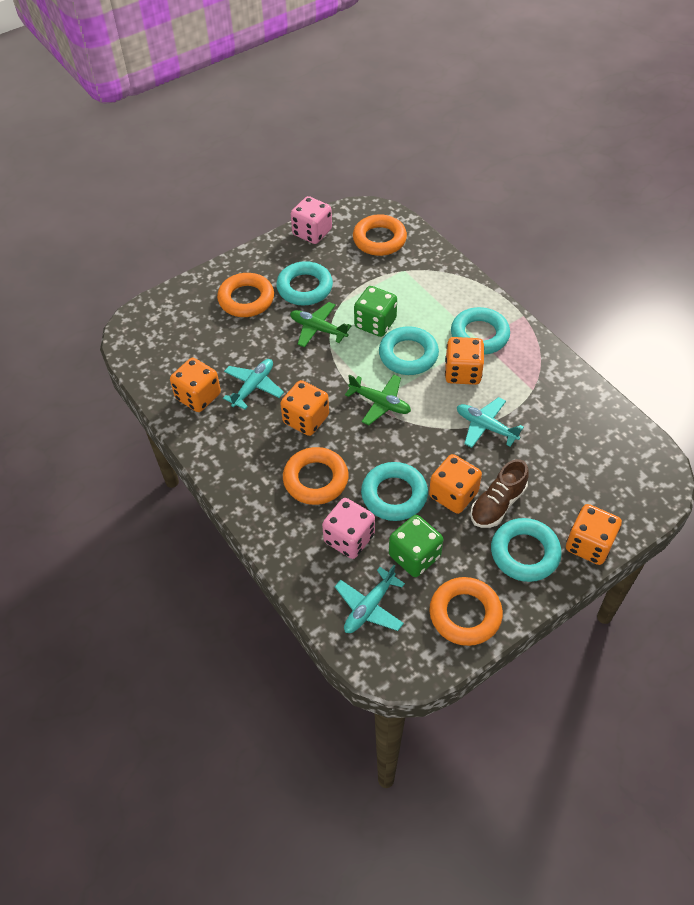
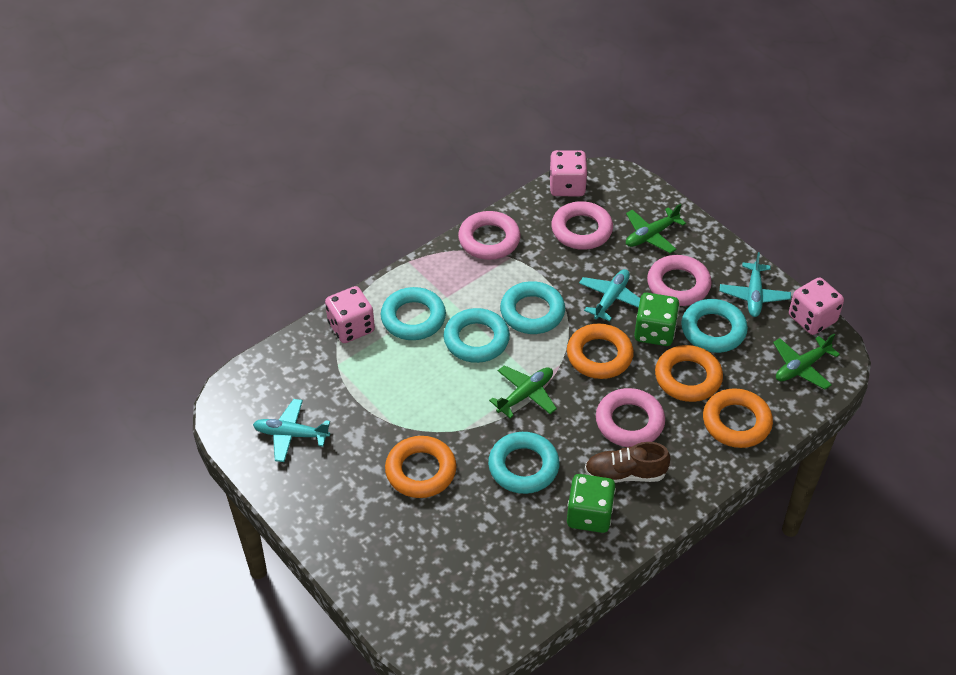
green plane: 2 -> 3
orange dice: 5 -> 0
pink dice: 2 -> 3
pink ring: 0 -> 4

